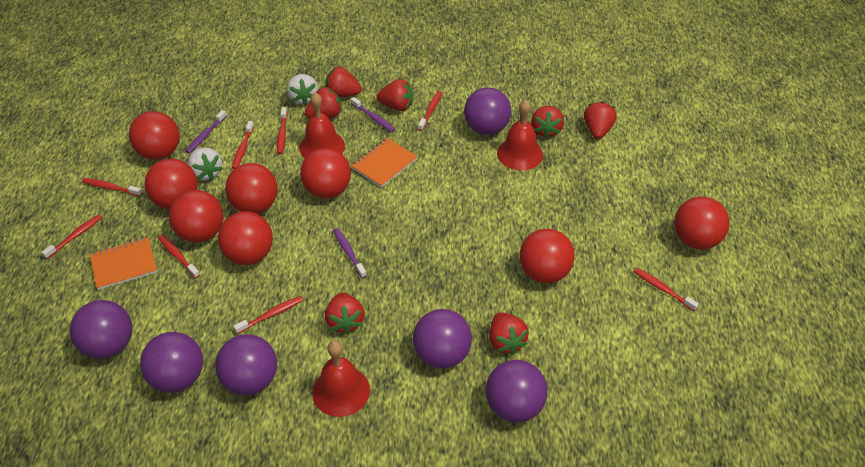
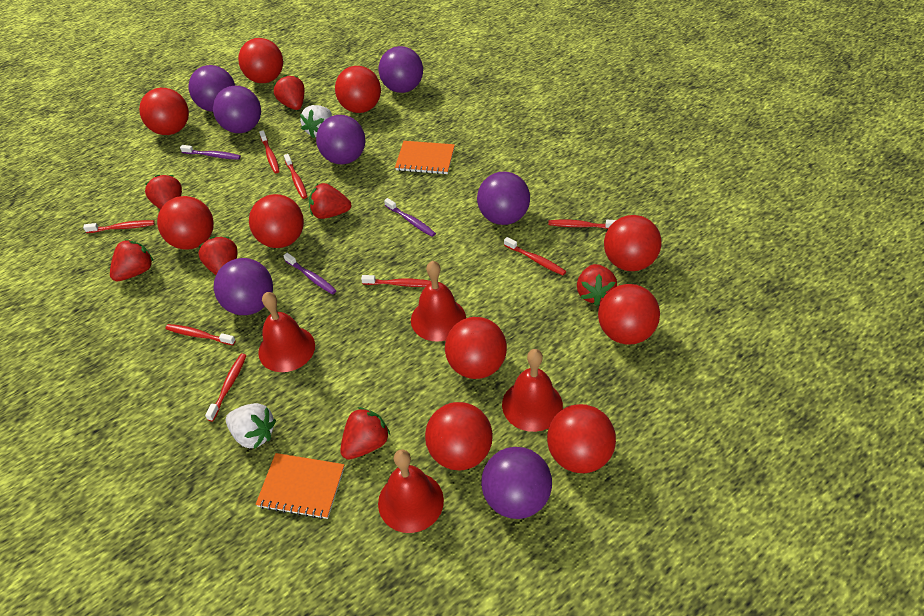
purple ball: 6 -> 7
red ball: 8 -> 10
red bell: 3 -> 4

